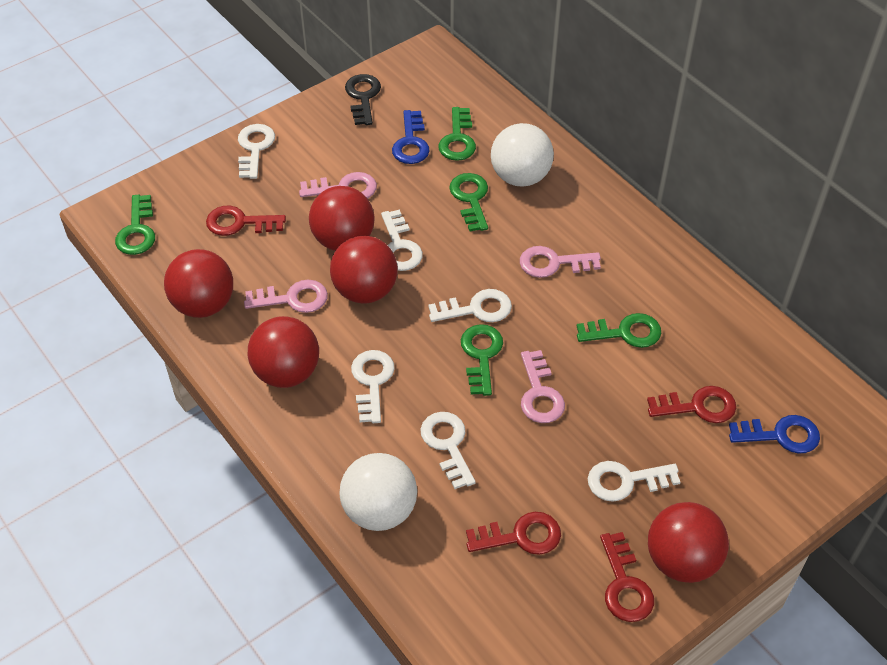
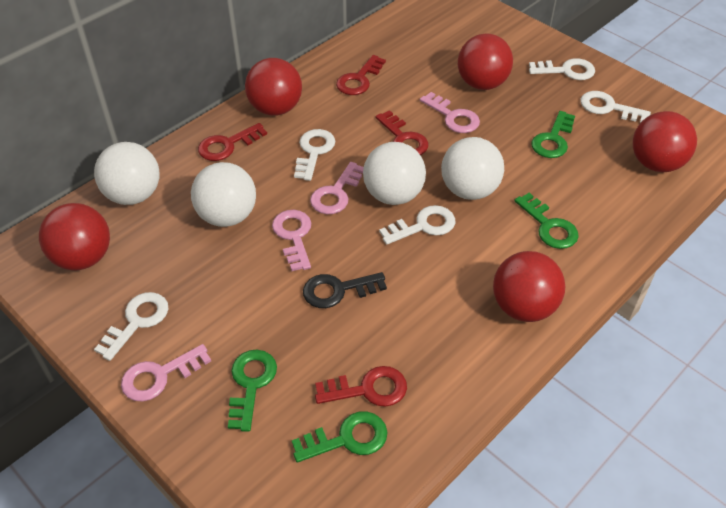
blue key: 2 -> 0
green key: 5 -> 4
white ball: 2 -> 4
white key: 6 -> 5

